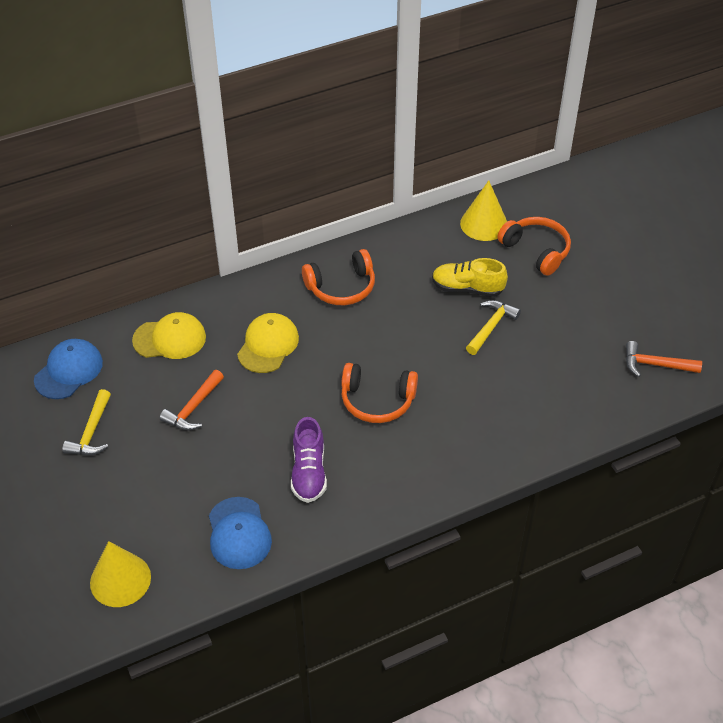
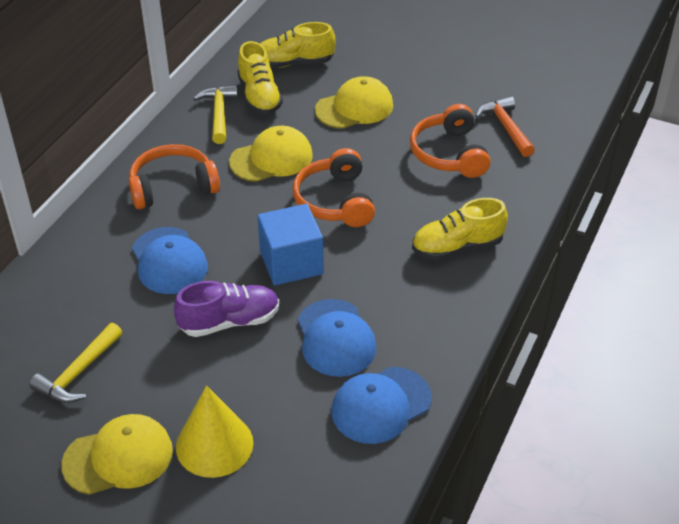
blue cap: 2 -> 3
blue cube: 0 -> 1
orange hammer: 2 -> 1
yellow cap: 2 -> 3
yellow cone: 2 -> 1
yellow shoe: 1 -> 3

